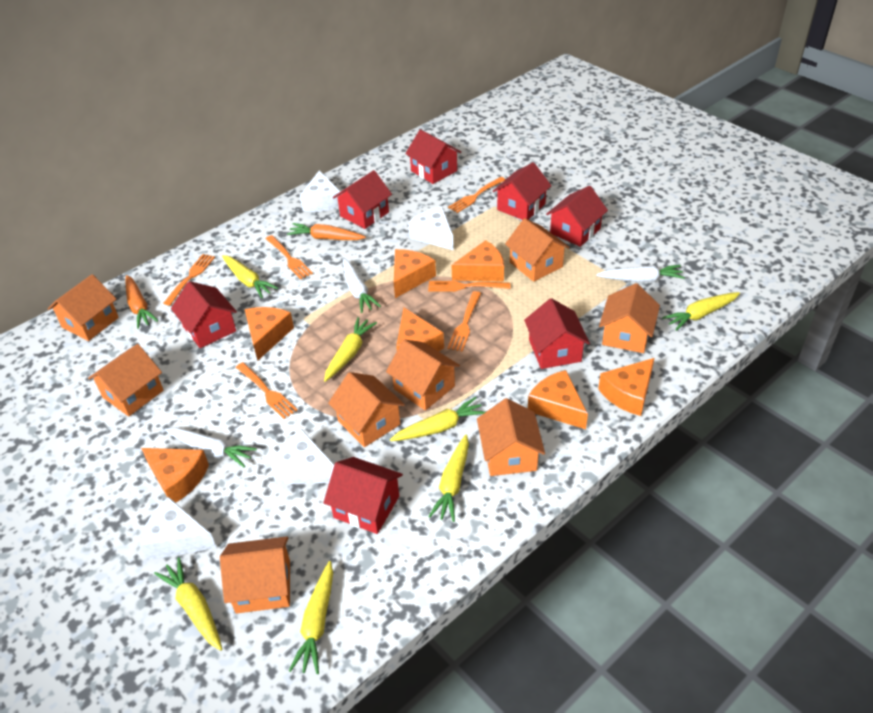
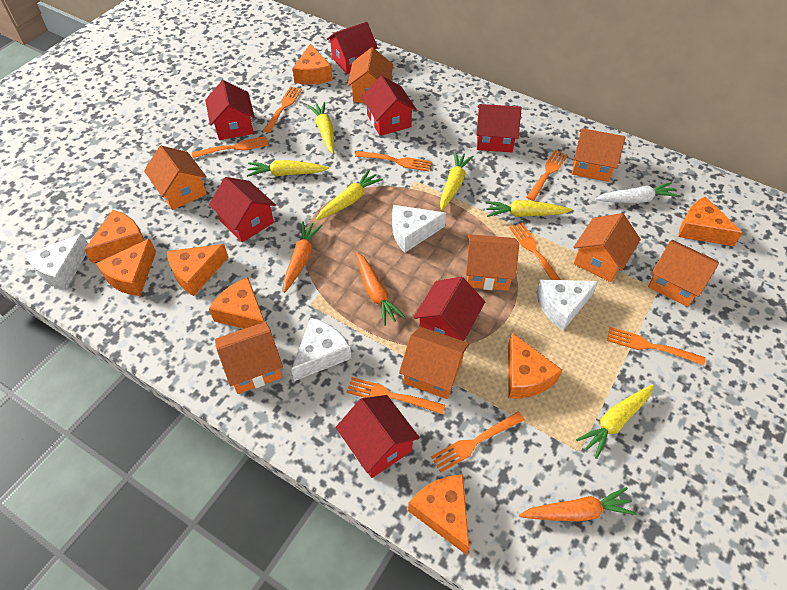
orange carrot: 2 -> 3
orange cheese: 7 -> 8
orange fork: 6 -> 8
white carrot: 3 -> 1
yellow carrot: 7 -> 6

